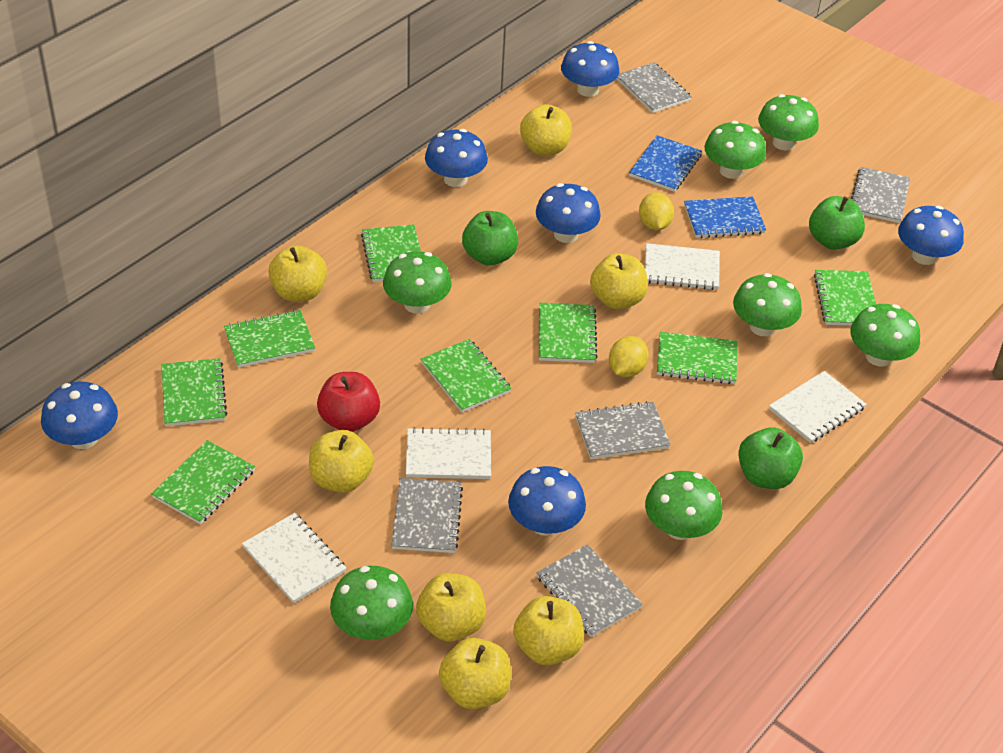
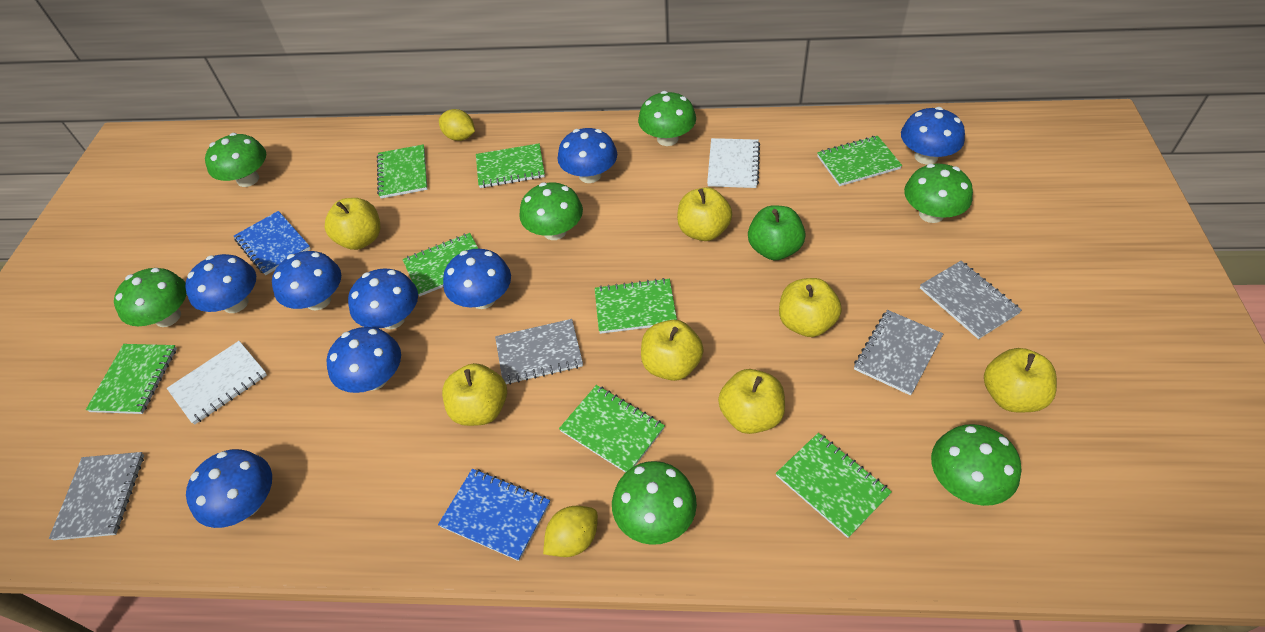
blue mushroom: 6 -> 8
green apple: 3 -> 1
grey notebook: 5 -> 4
red apple: 1 -> 0
white notebook: 4 -> 2

